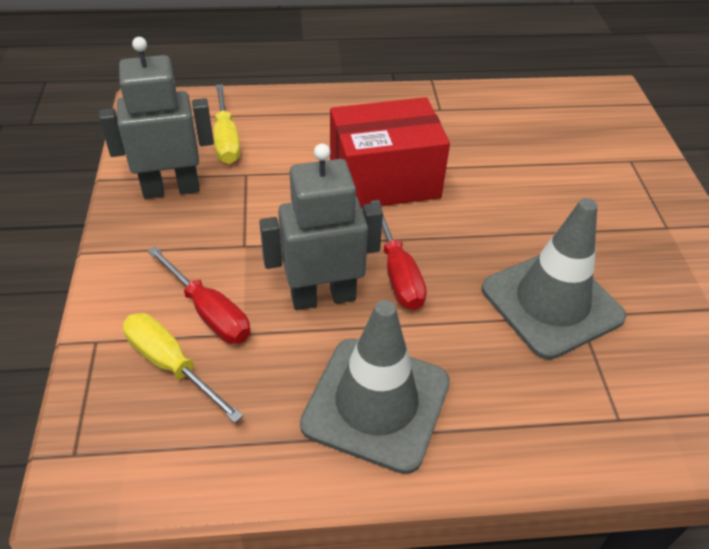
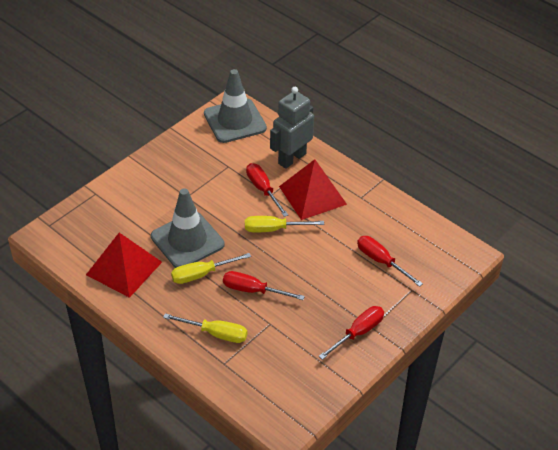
grey robot: 2 -> 1
red box: 1 -> 0
red pyramid: 0 -> 2
red screwdriver: 2 -> 4
yellow screwdriver: 2 -> 3

